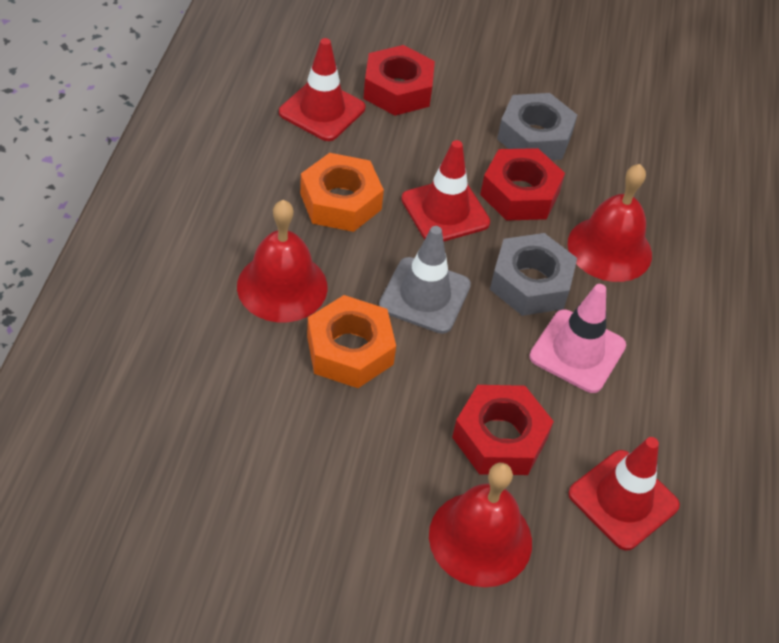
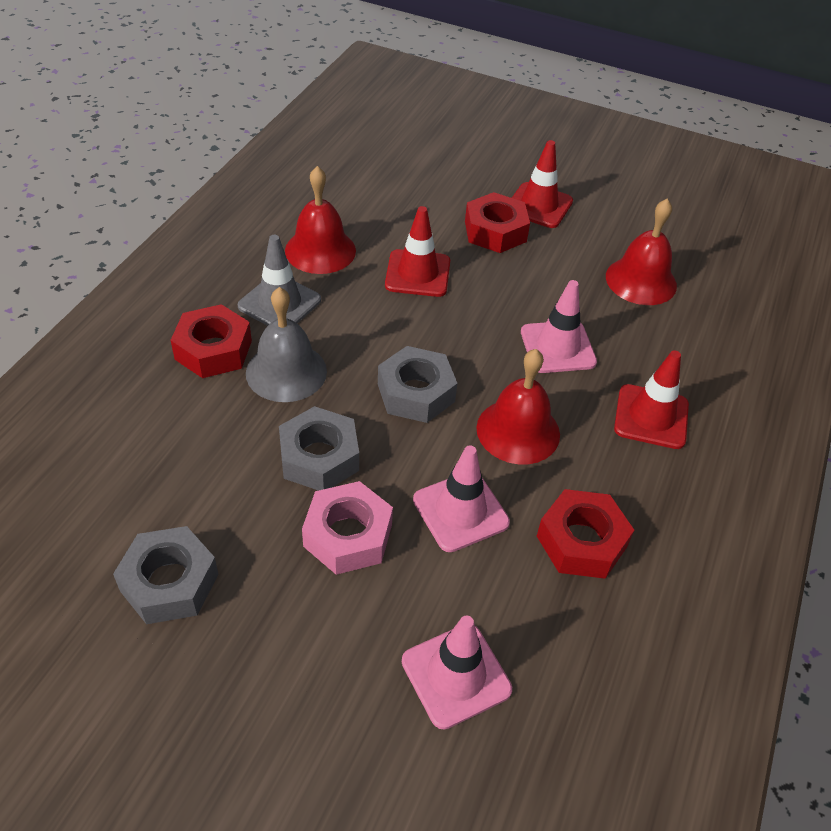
grey bell: 0 -> 1
grey nut: 2 -> 3
orange nut: 2 -> 0
pink nut: 0 -> 1
pink traffic cone: 1 -> 3

